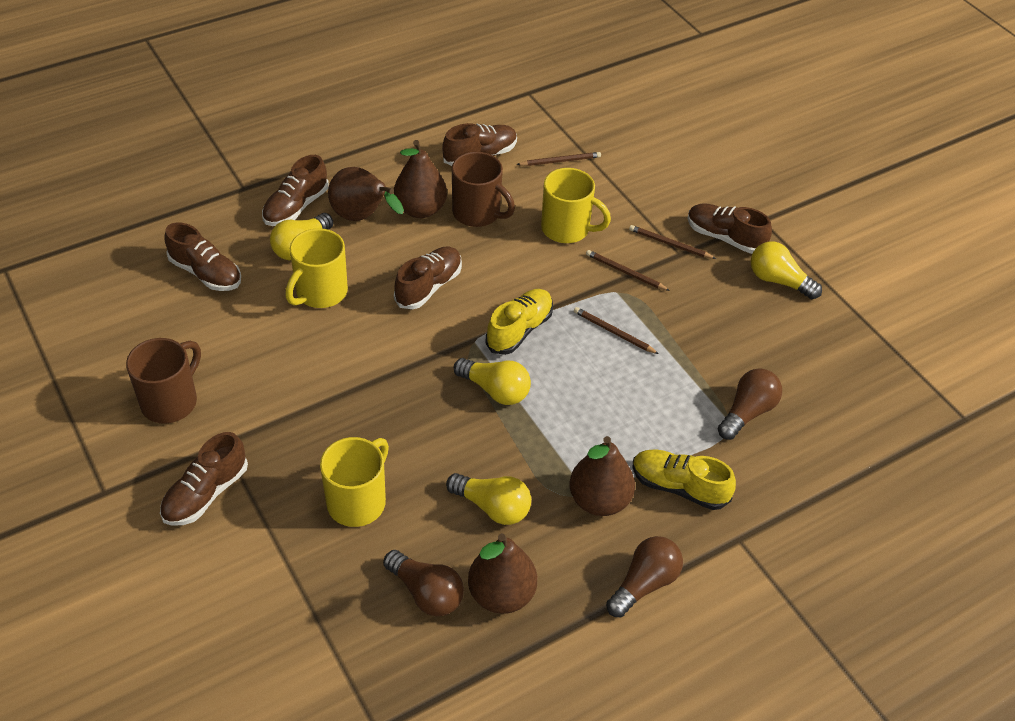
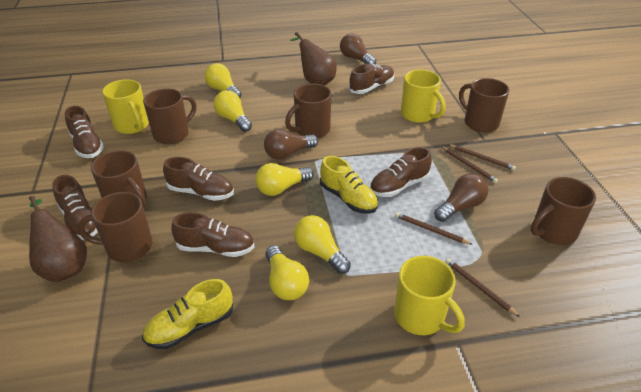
brown mug: 2 -> 6
brown pear: 4 -> 2
yellow light bulb: 4 -> 5

